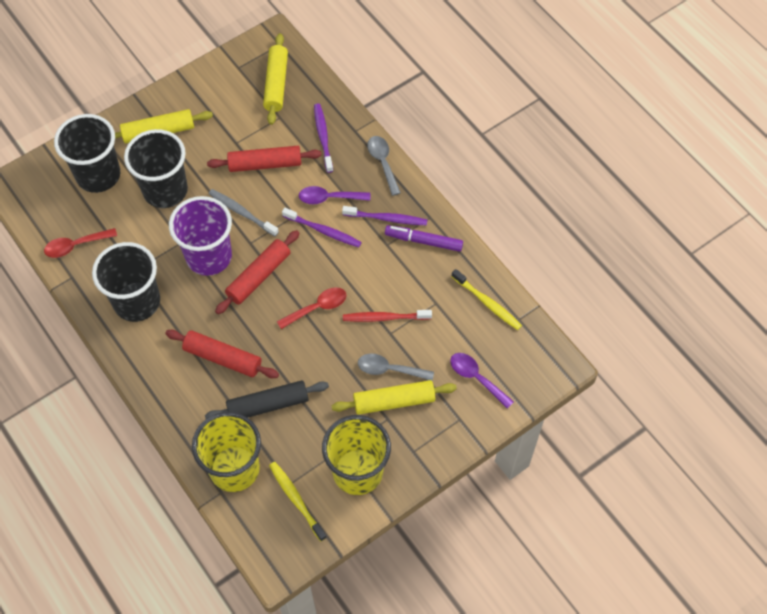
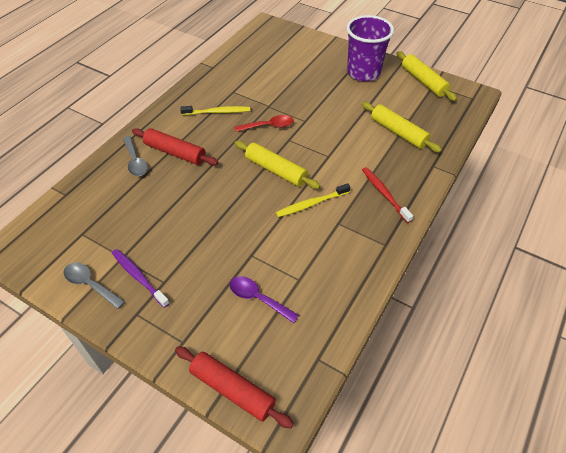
black cup: 3 -> 0
black rolling pin: 1 -> 0
grey toothbrush: 1 -> 0
purple marker: 1 -> 0
purple spoon: 2 -> 1
purple toothbrush: 3 -> 1
red rolling pin: 3 -> 2
red spoon: 2 -> 1
yellow cup: 2 -> 0

